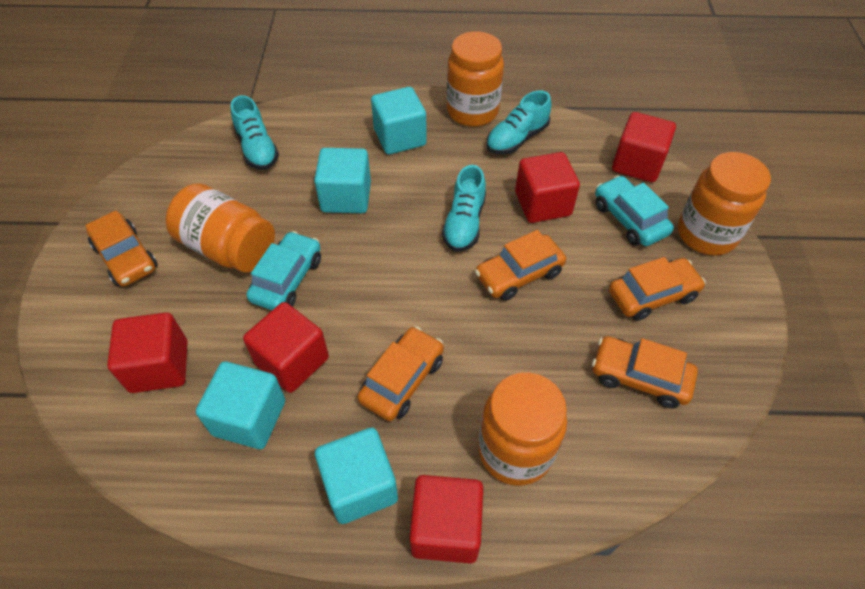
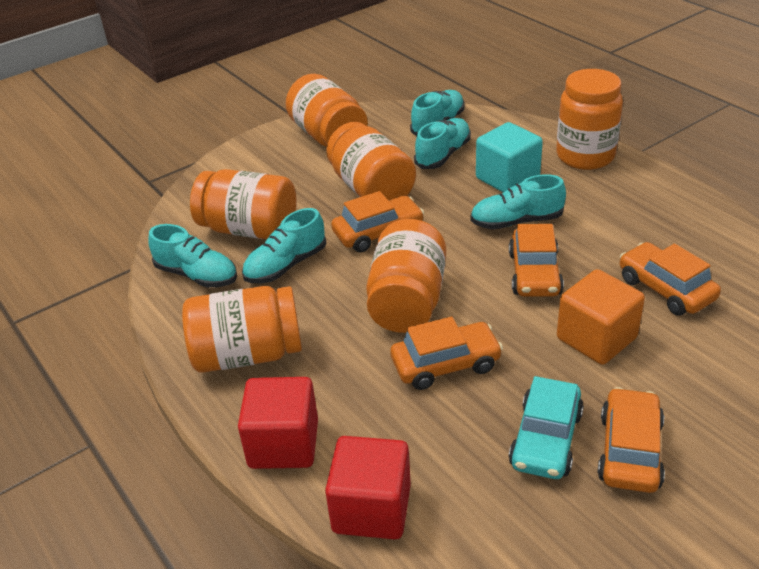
orange cube: 0 -> 1
orange jar: 4 -> 6
red cube: 5 -> 2
turquoise car: 2 -> 1
turquoise cube: 4 -> 1
turquoise shoe: 3 -> 5

